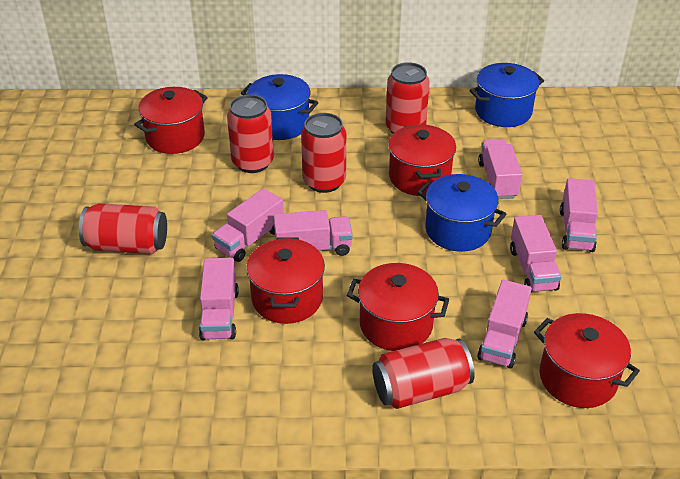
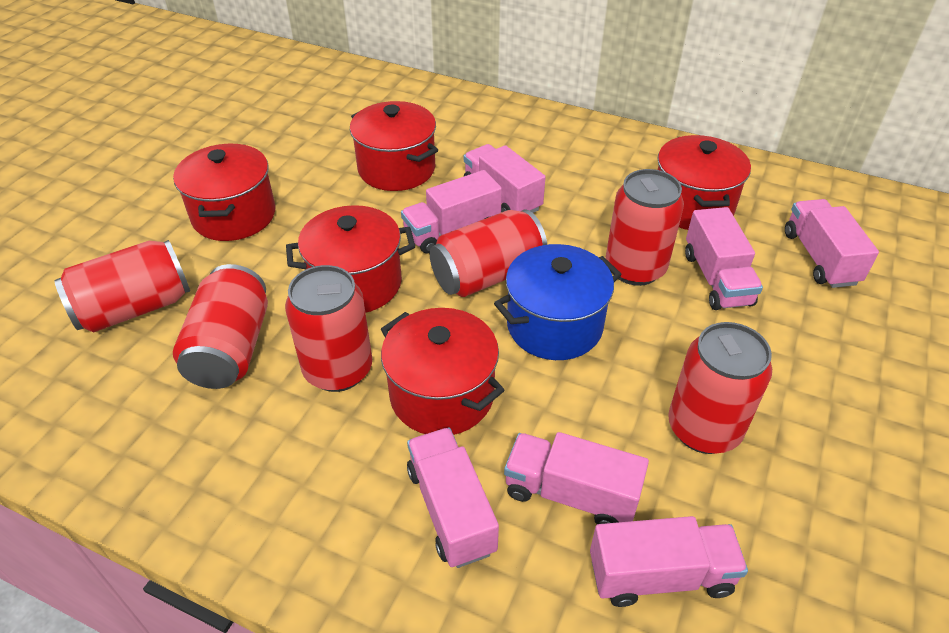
blue pot: 3 -> 1
red can: 5 -> 6

